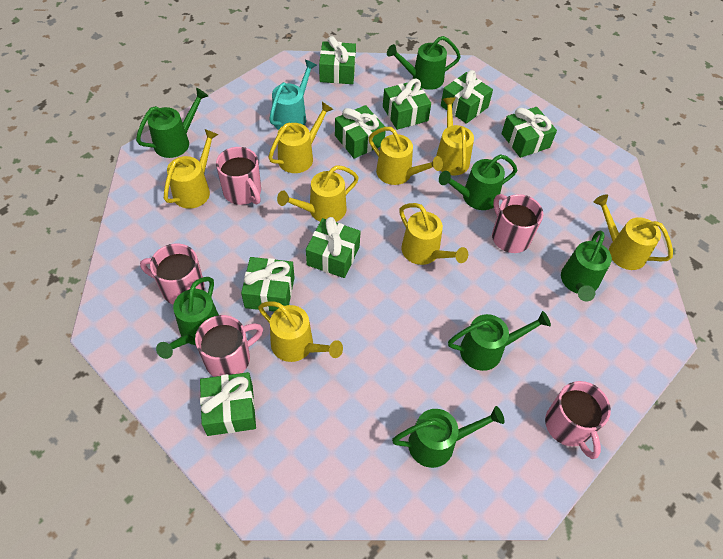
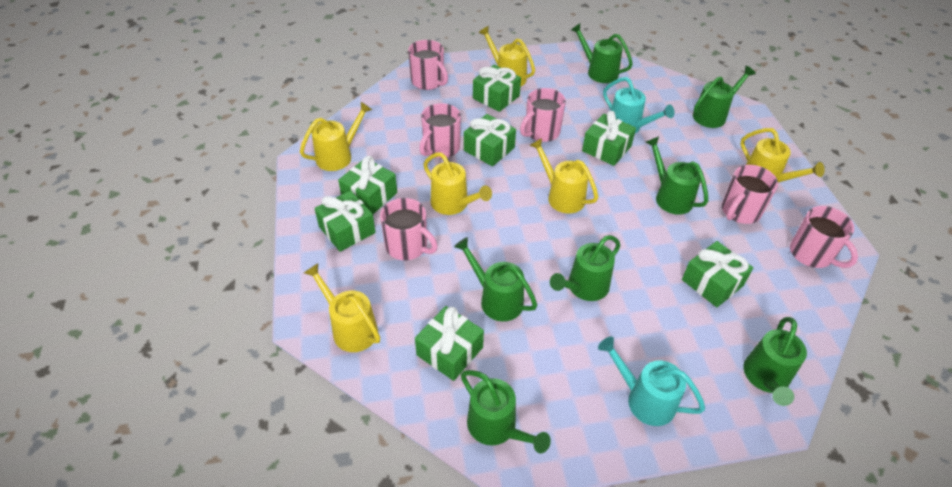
green gift: 8 -> 7
pink mug: 5 -> 6
turquoise watering can: 1 -> 2
yellow watering can: 8 -> 6

